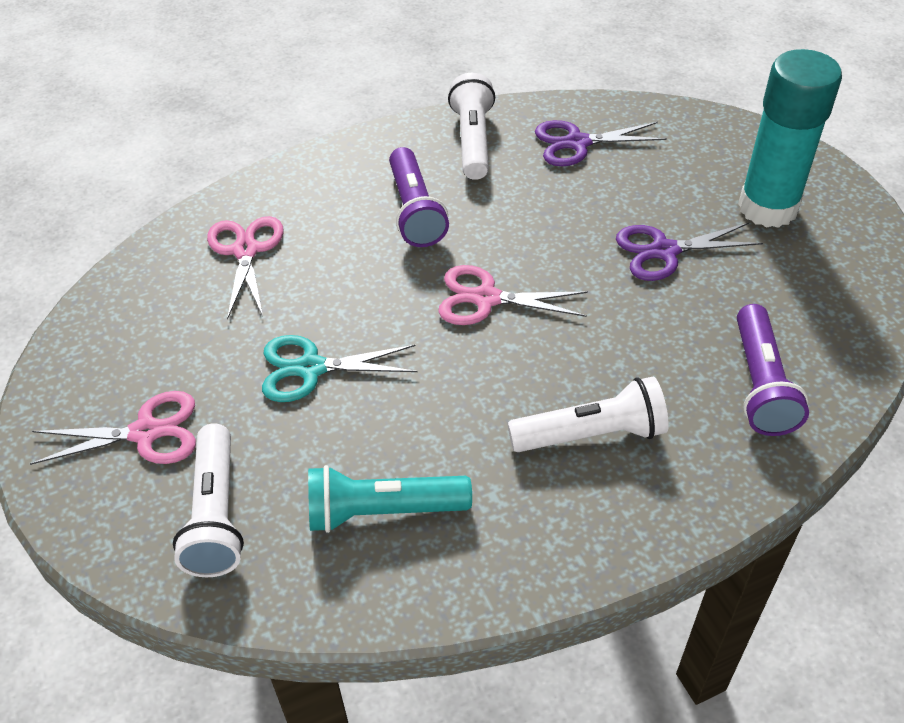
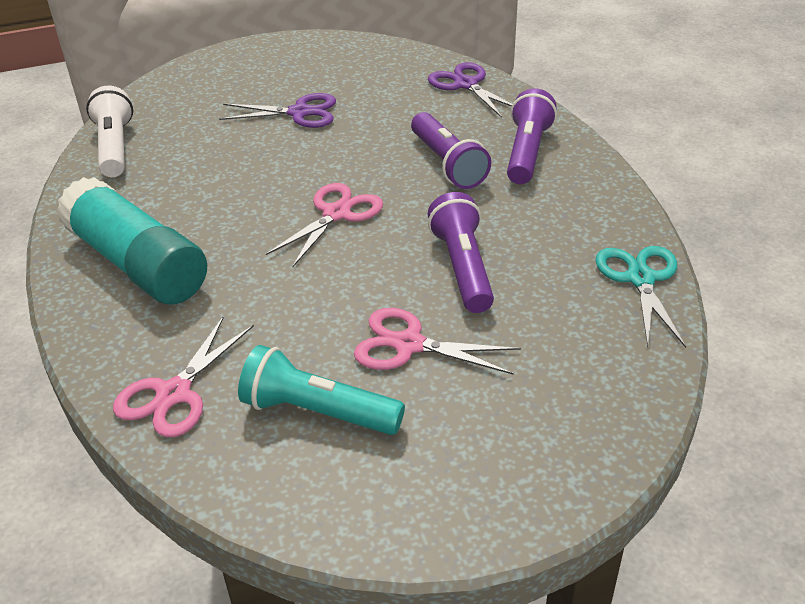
purple flashlight: 2 -> 3
white flashlight: 3 -> 1

